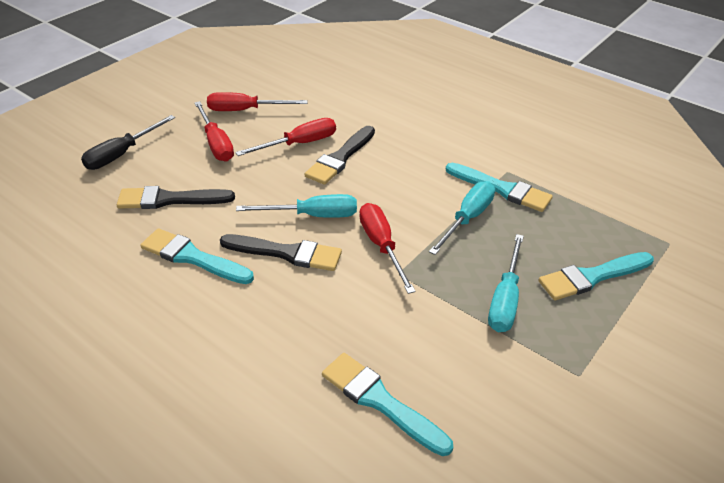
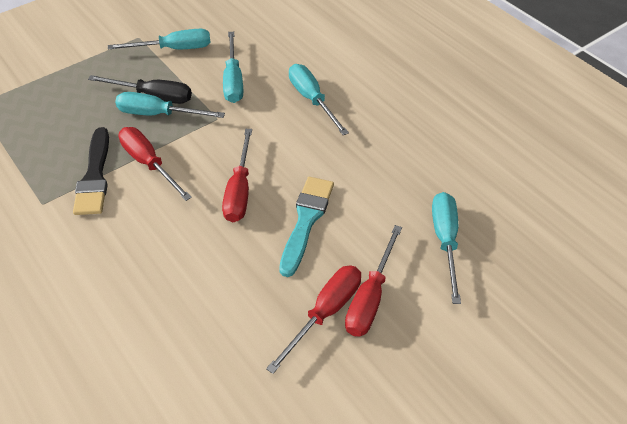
black brush: 3 -> 1
turquoise brush: 4 -> 1
turquoise screwdriver: 3 -> 5

